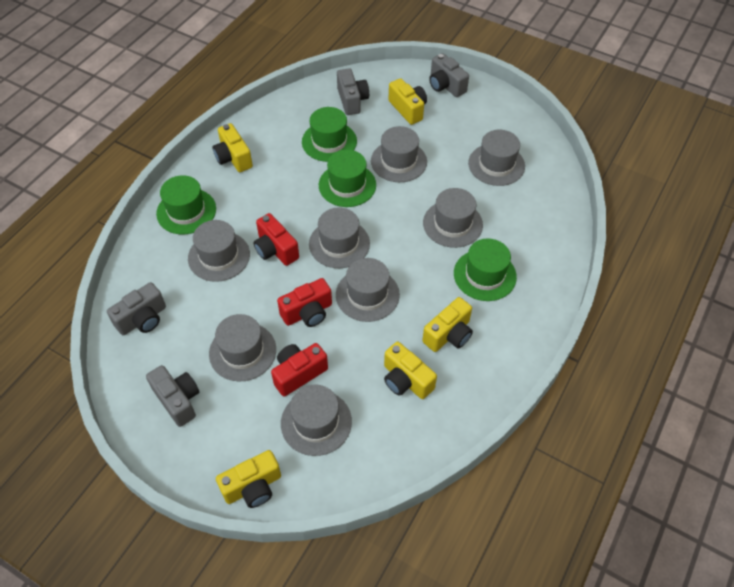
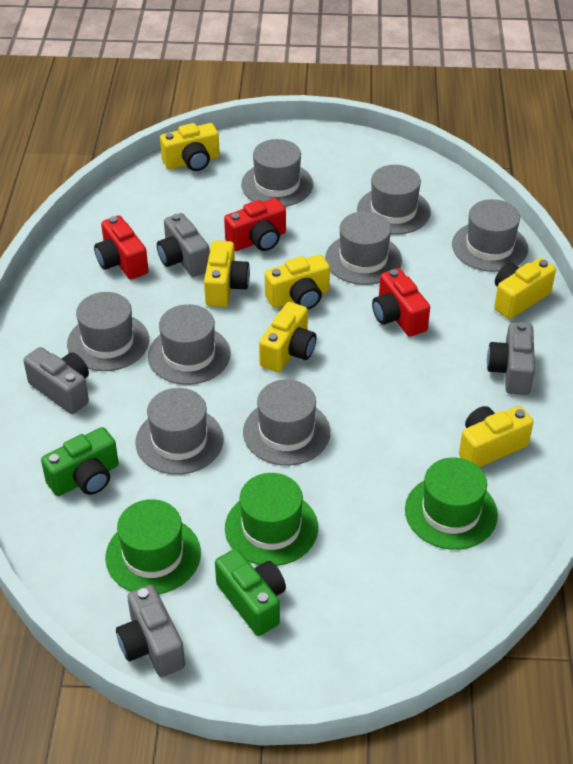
green camera: 0 -> 2
green hat: 4 -> 3
yellow camera: 5 -> 6

